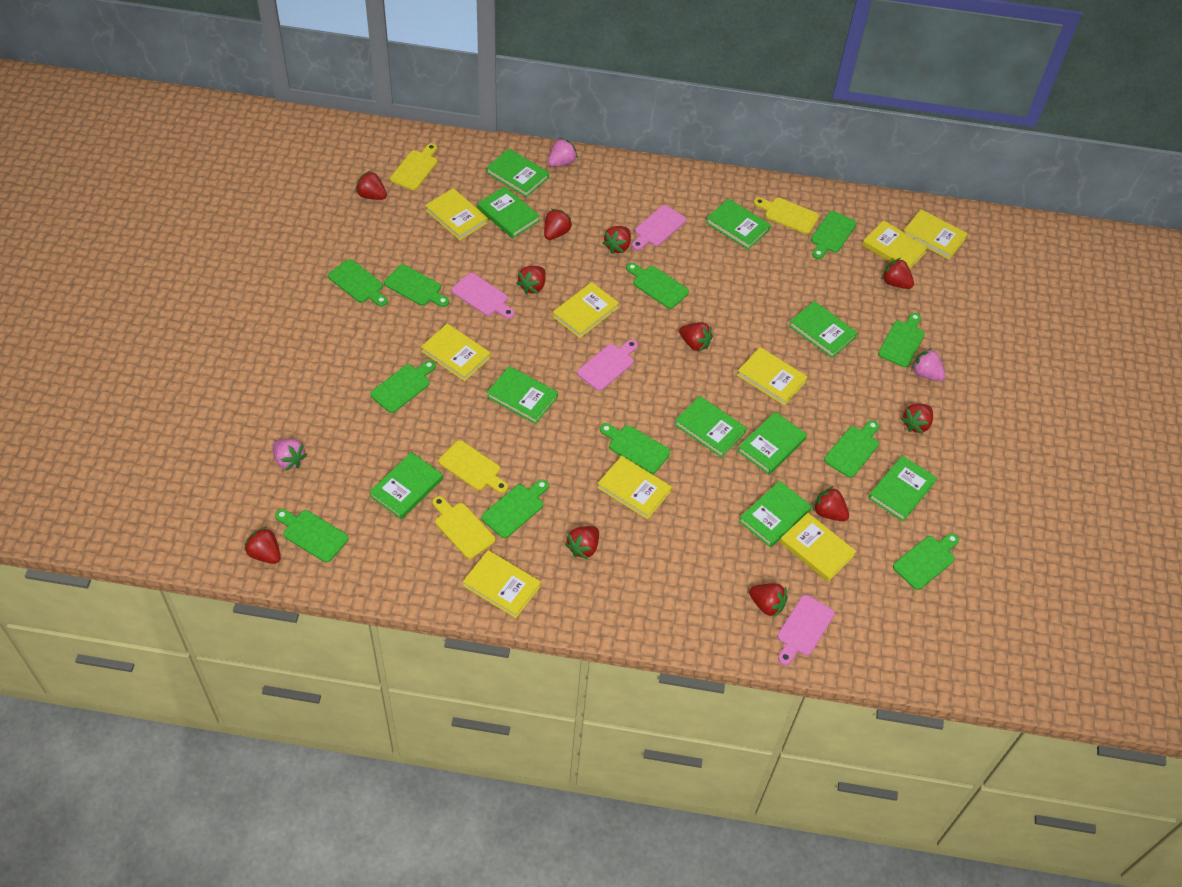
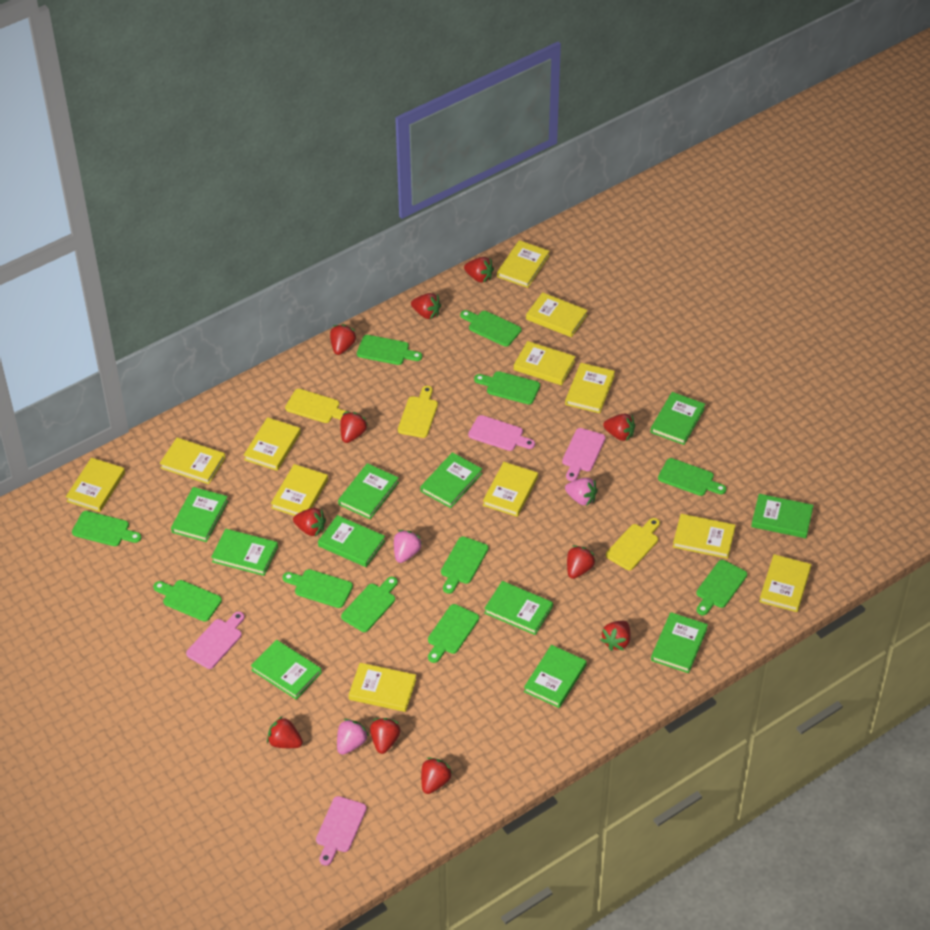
green book: 10 -> 11
yellow book: 9 -> 12
yellow cutting board: 4 -> 3

